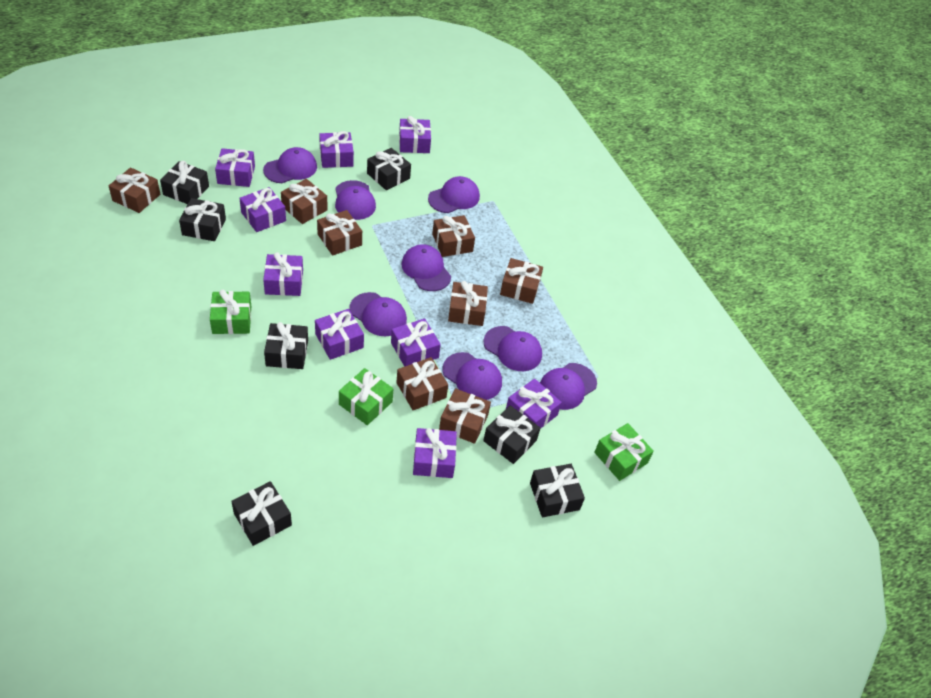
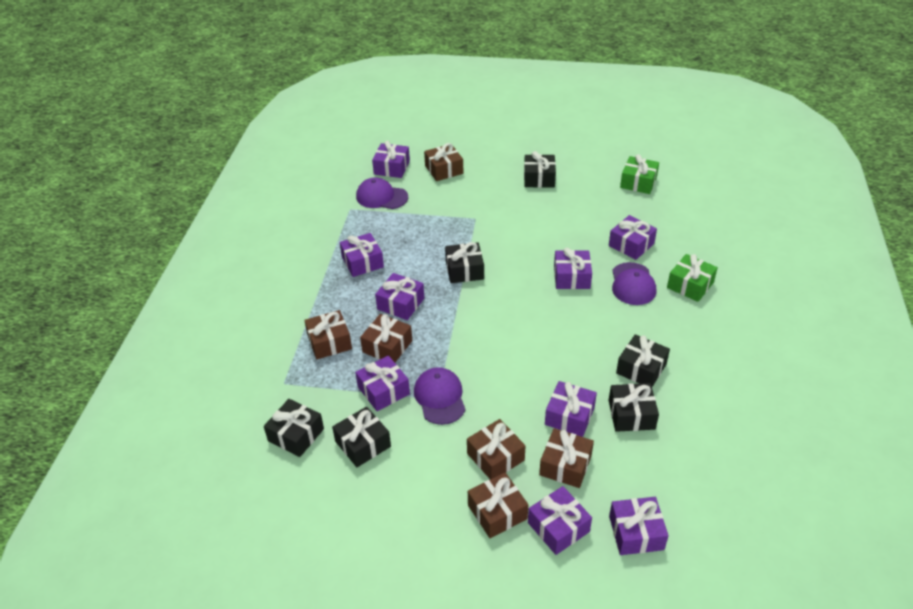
black gift: 7 -> 6
brown gift: 8 -> 6
green gift: 3 -> 2
purple cap: 8 -> 3

